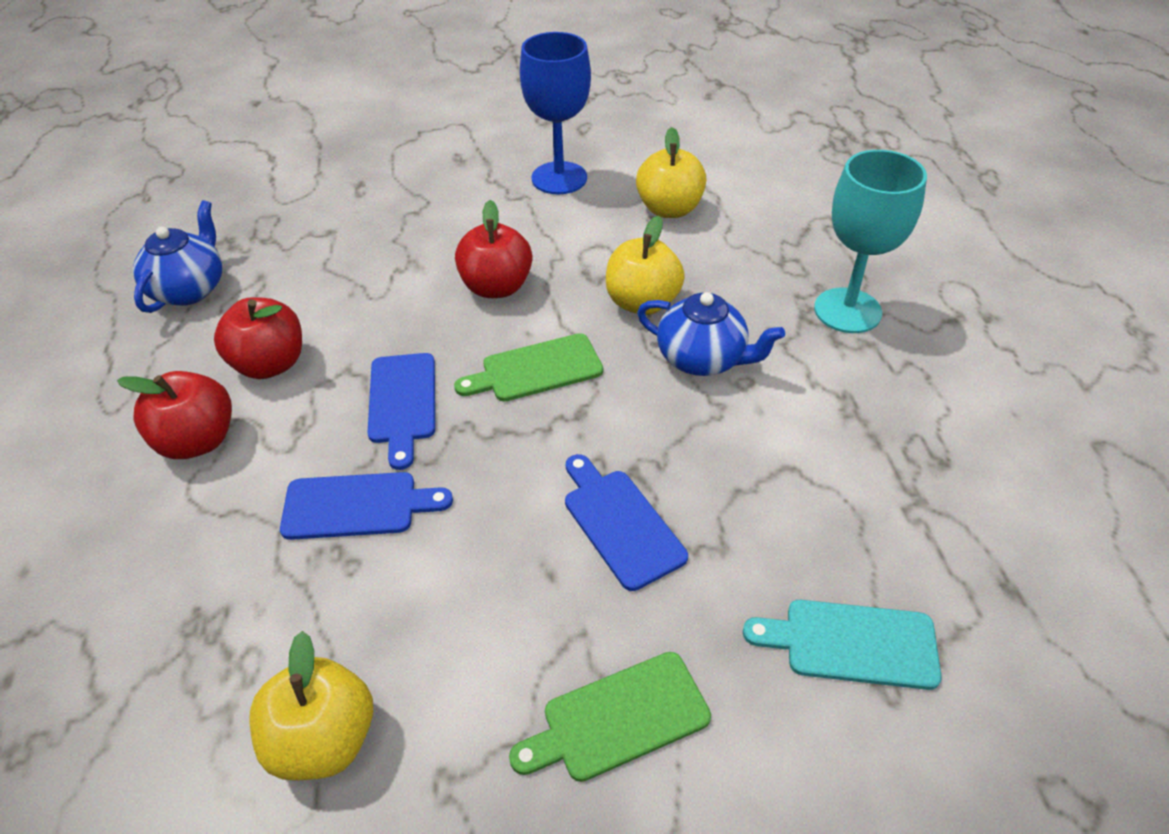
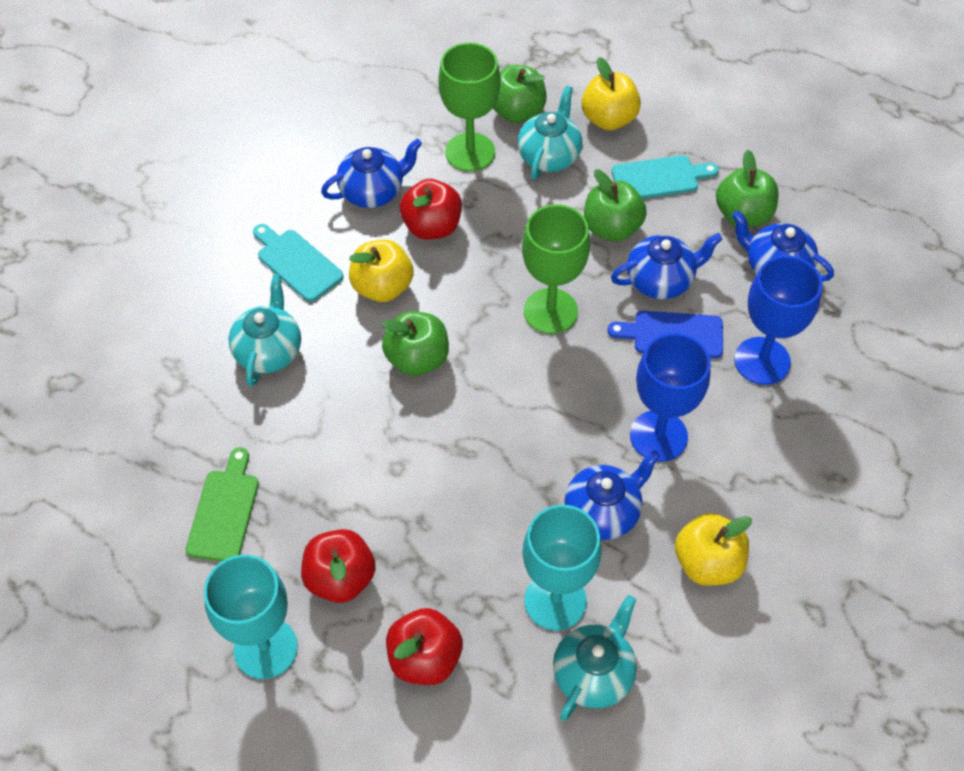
blue cutting board: 3 -> 1
blue goblet: 1 -> 2
blue teapot: 2 -> 4
green apple: 0 -> 4
green cutting board: 2 -> 1
green goblet: 0 -> 2
turquoise cutting board: 1 -> 2
turquoise goblet: 1 -> 2
turquoise teapot: 0 -> 3

